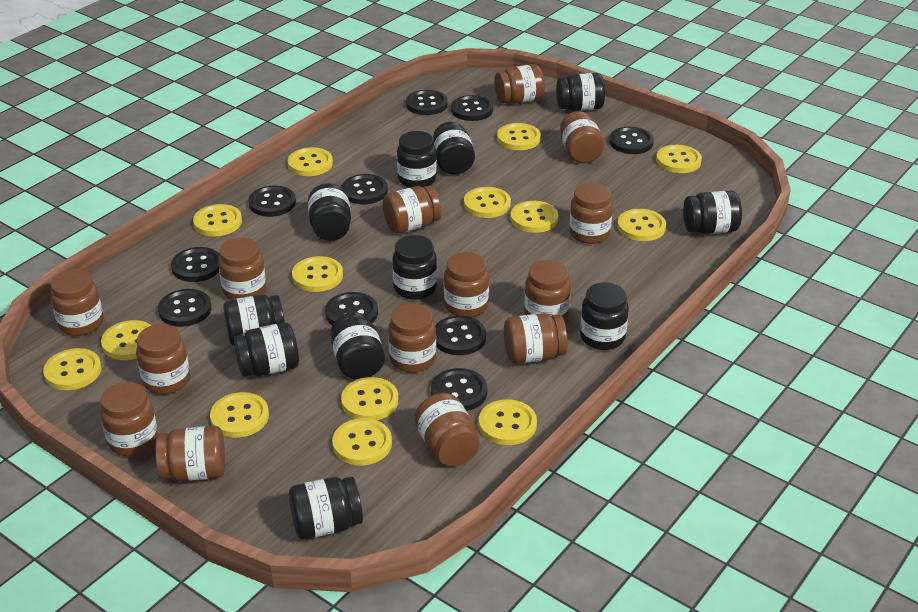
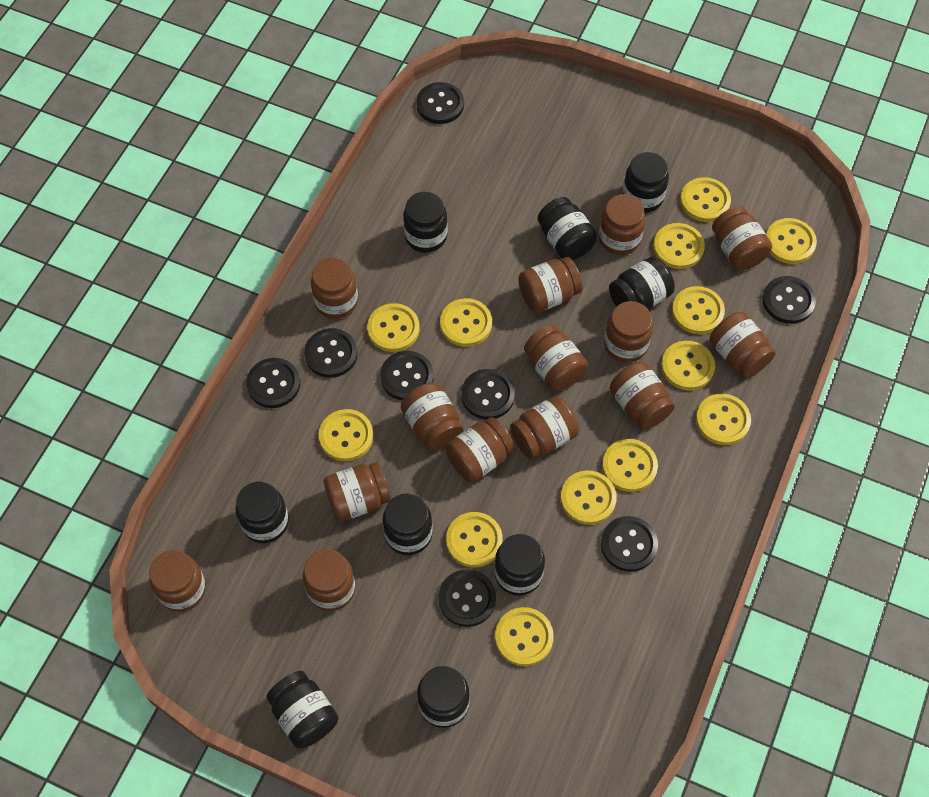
black button: 10 -> 8
black jar: 11 -> 9
yellow button: 14 -> 13

